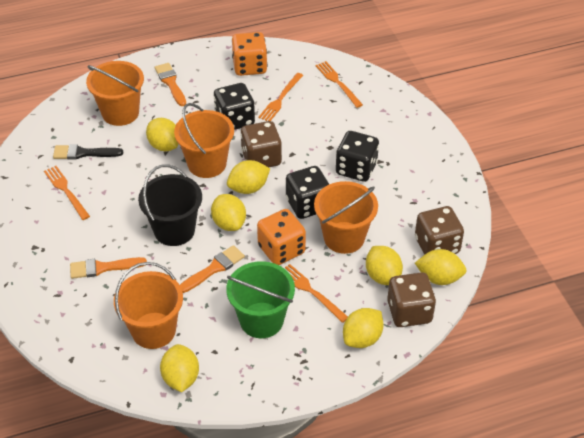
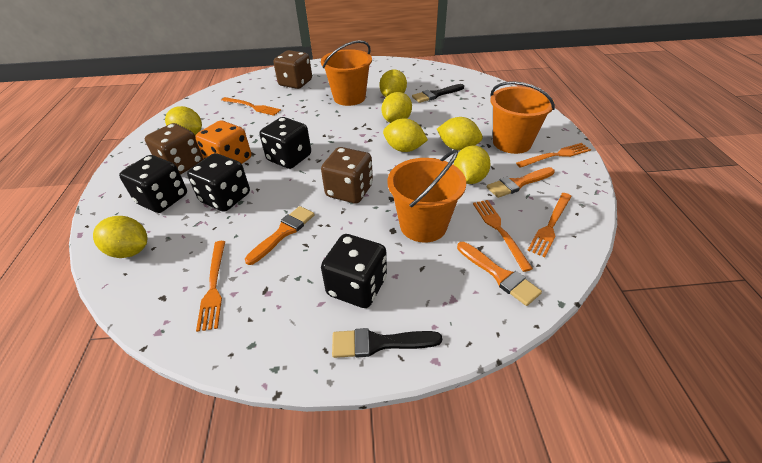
black brush: 1 -> 2
black bucket: 1 -> 0
black dice: 3 -> 4
green bucket: 1 -> 0
orange bucket: 4 -> 3
orange dice: 2 -> 1
orange fork: 4 -> 5

